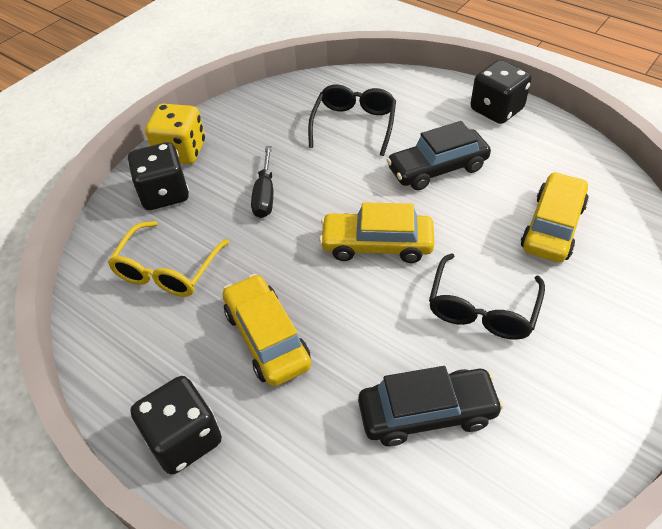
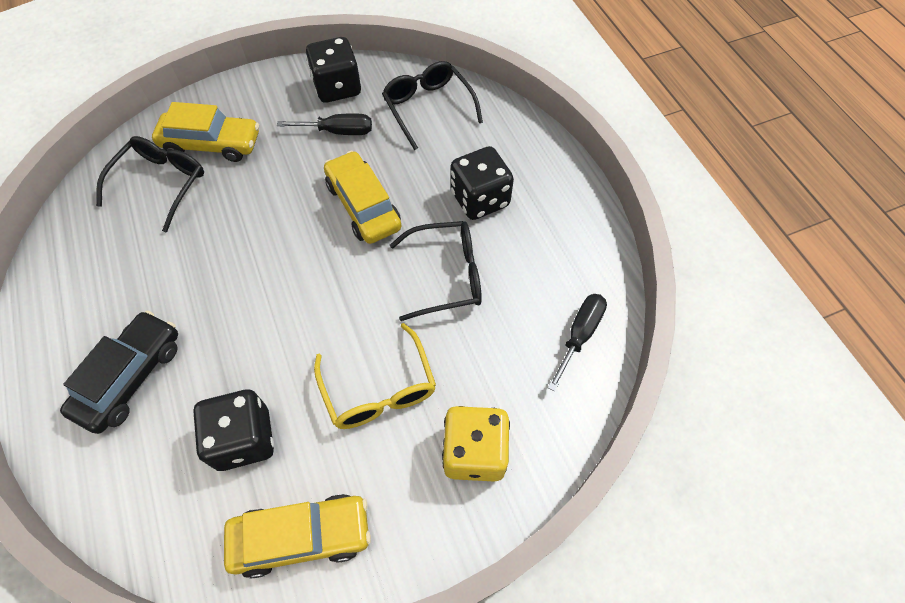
black car: 2 -> 1
black glasses: 2 -> 3
black screwdriver: 1 -> 2

